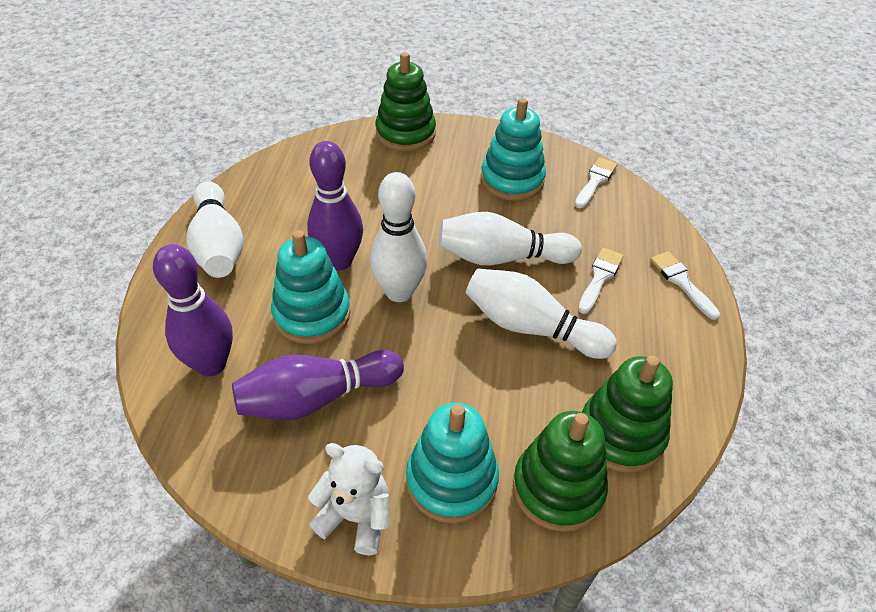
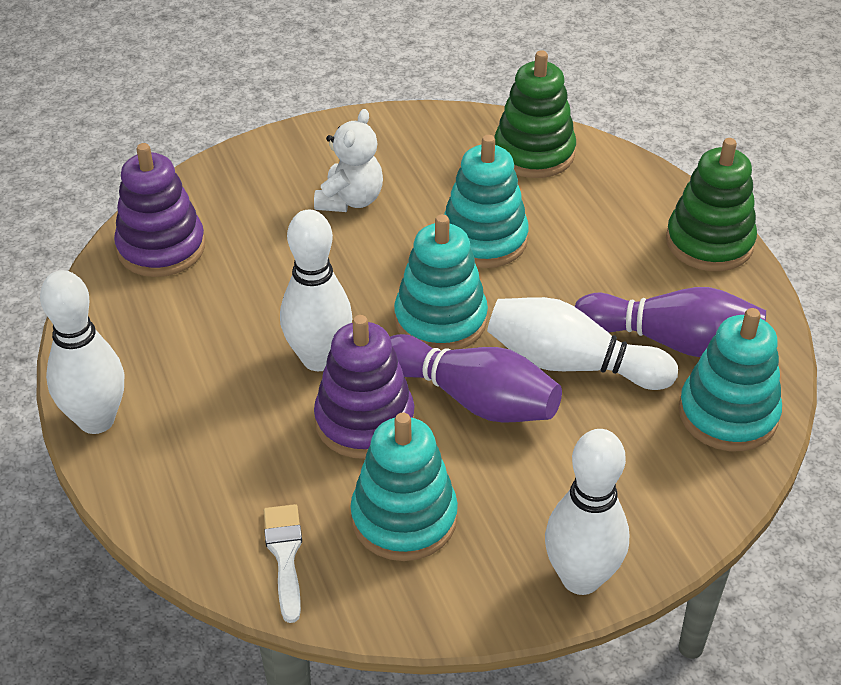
green stacking toy: 3 -> 2
purple bowling pin: 3 -> 2
purple stacking toy: 0 -> 2
turquoise stacking toy: 3 -> 4
white brush: 3 -> 1

